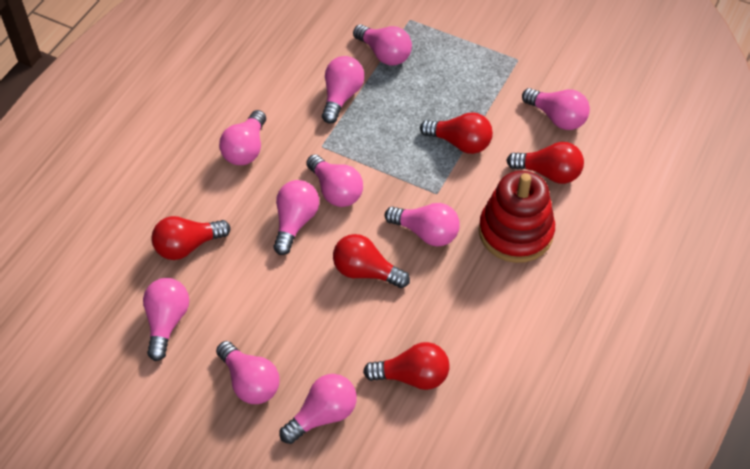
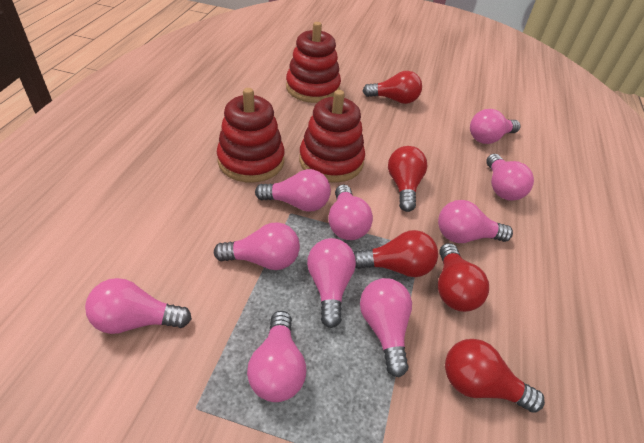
red stacking toy: 1 -> 3

